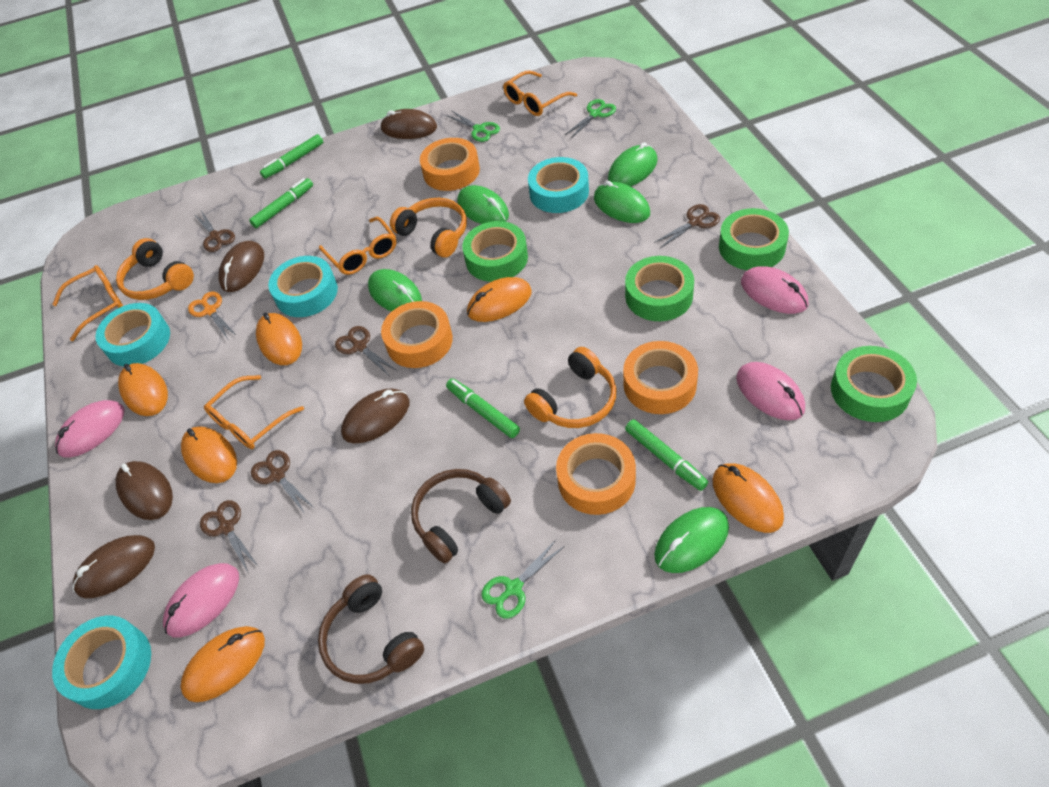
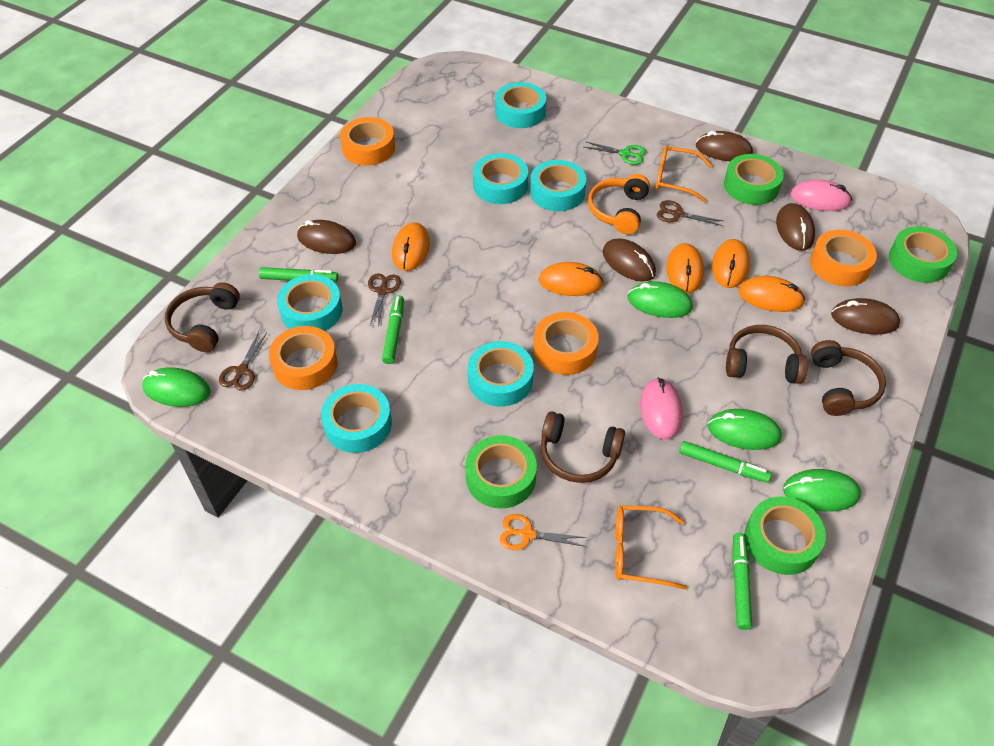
brown headphones: 2 -> 4
brown scissors: 5 -> 3
green mouse: 5 -> 4
green scissors: 3 -> 1
orange glasses: 4 -> 2
orange headphones: 3 -> 1
orange mouse: 6 -> 5
pink mouse: 4 -> 2
turquoise tape: 4 -> 6

